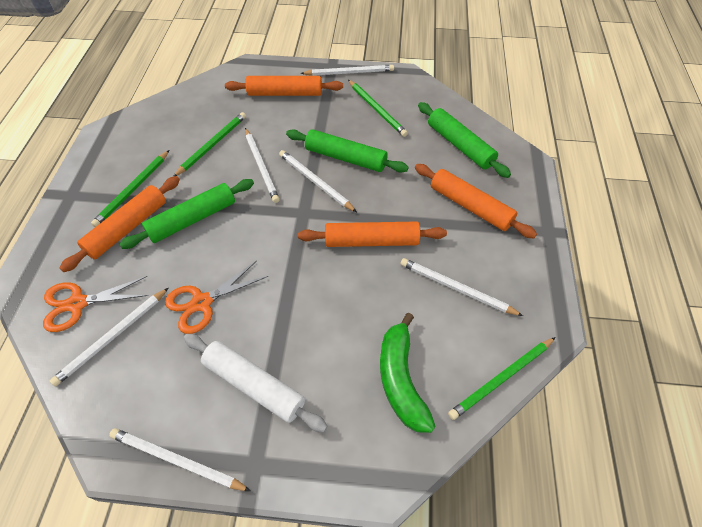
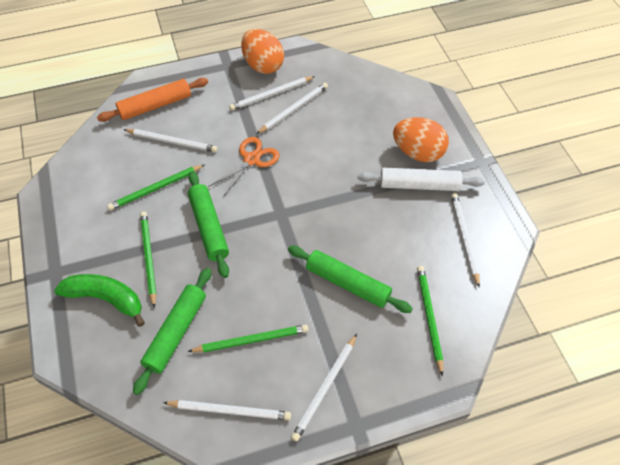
orange egg: 0 -> 2
orange rolling pin: 4 -> 1
orange scissors: 2 -> 1

